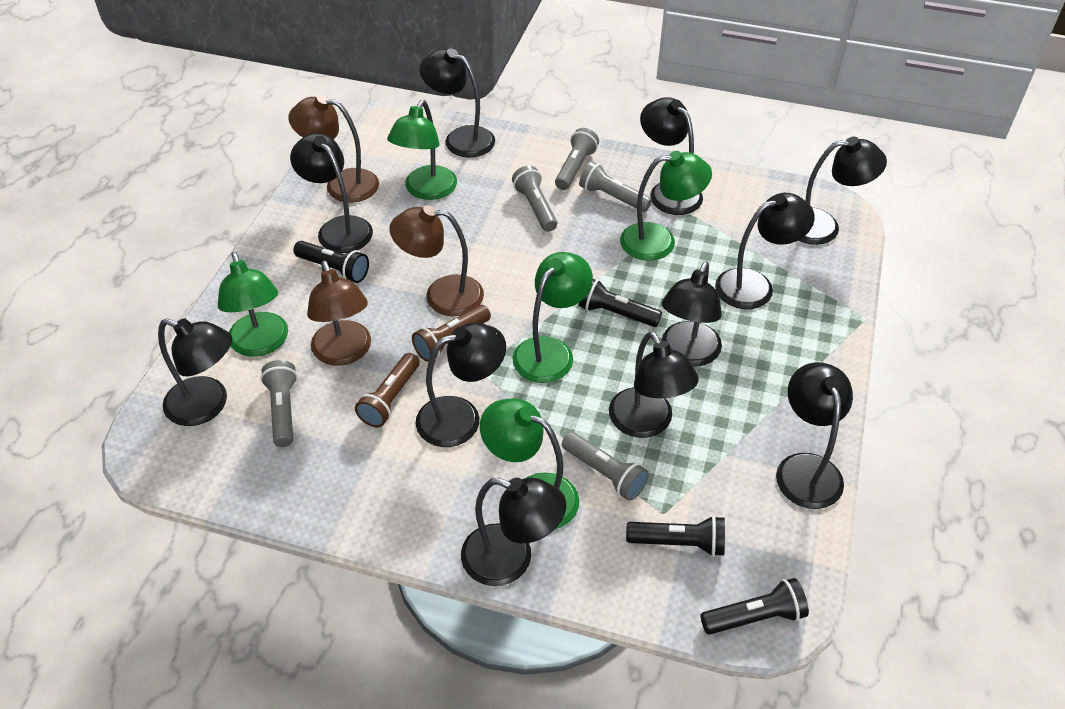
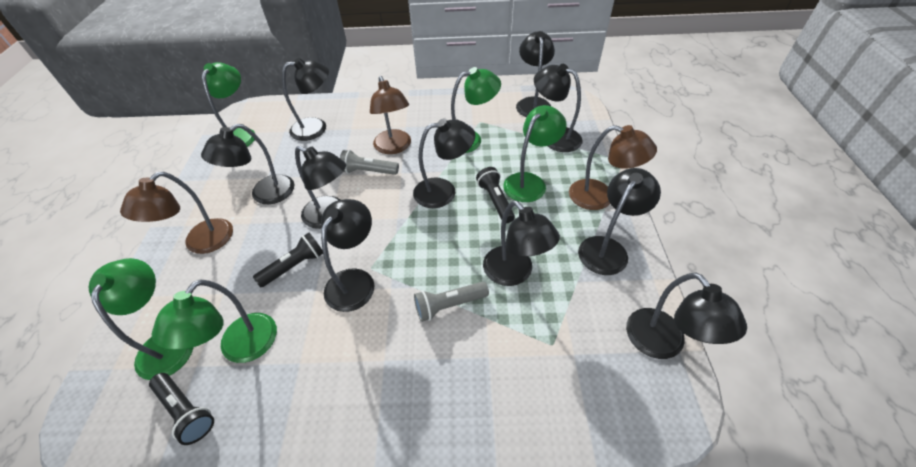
black flashlight: 4 -> 3
black lamp: 11 -> 10
brown flashlight: 2 -> 0
grey flashlight: 5 -> 2

